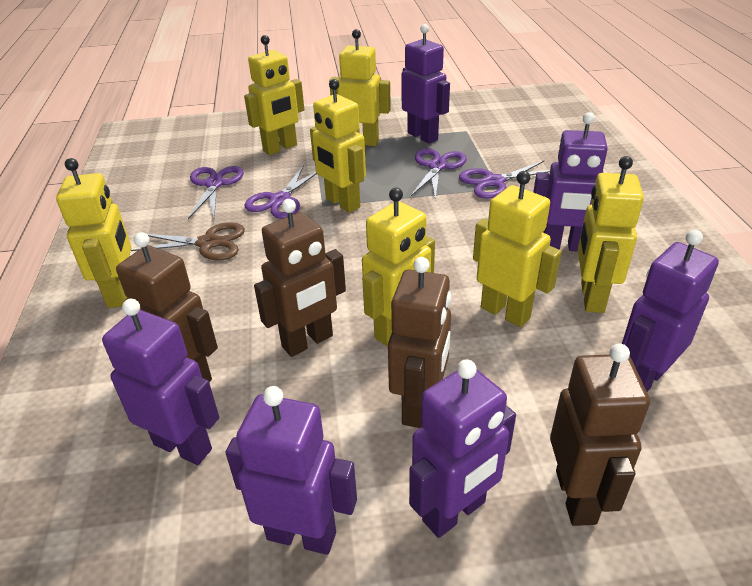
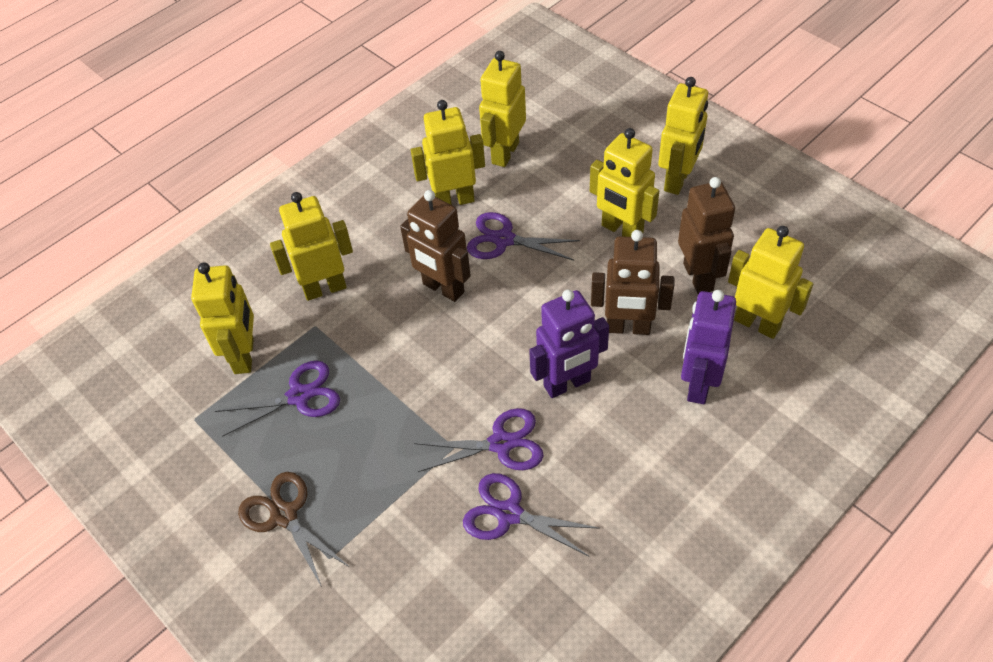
brown robot: 4 -> 3
purple robot: 6 -> 2

